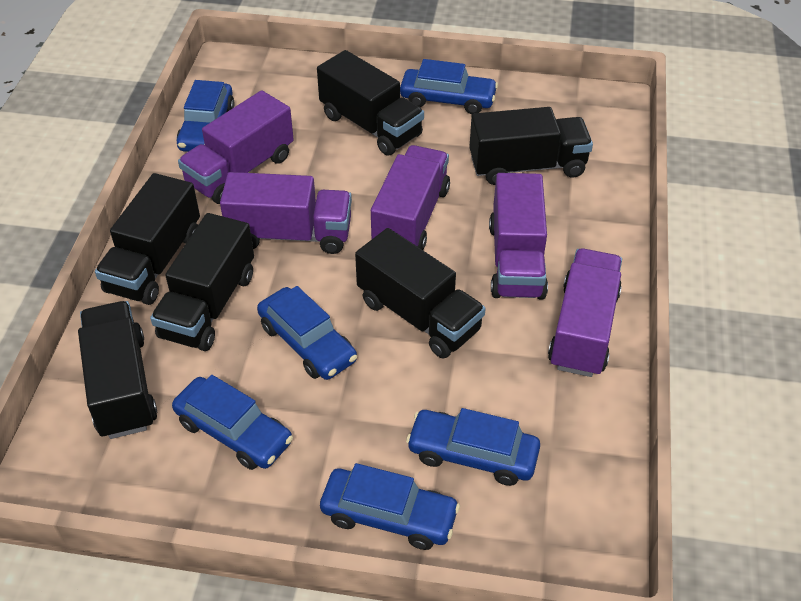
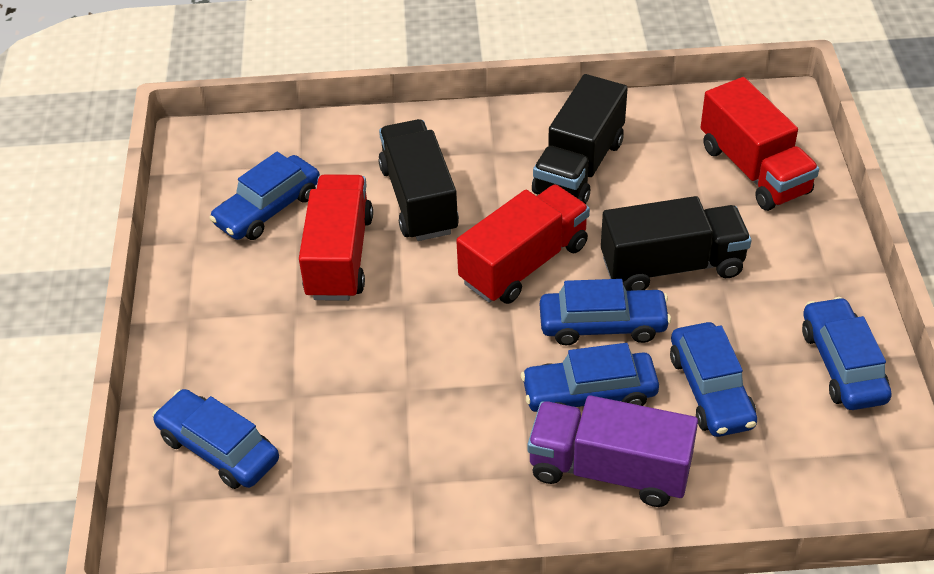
black truck: 6 -> 3
purple truck: 5 -> 1
red truck: 0 -> 3

